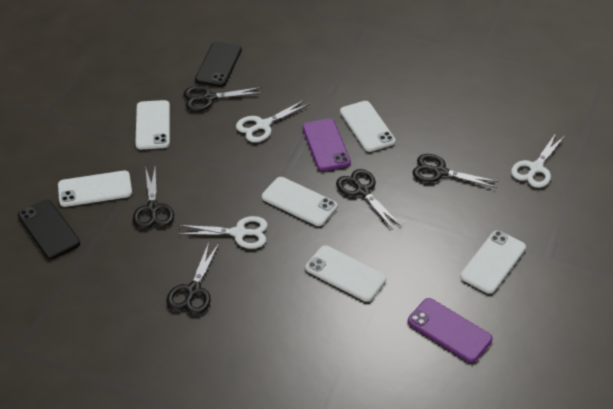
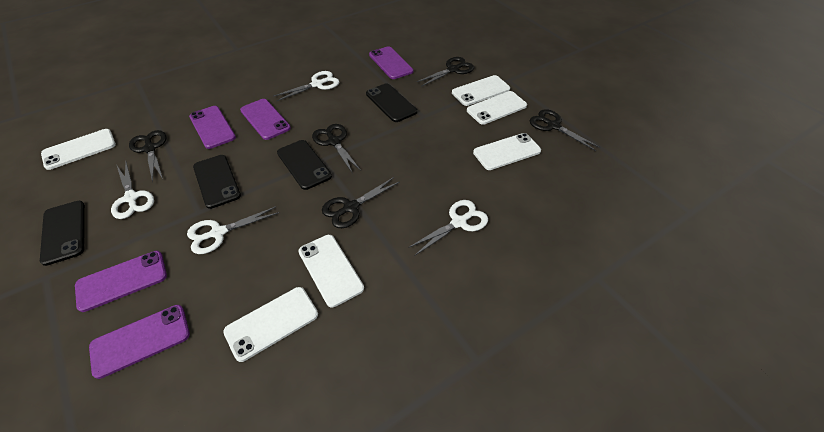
black phone: 2 -> 4
purple phone: 2 -> 5
white scissors: 3 -> 4

